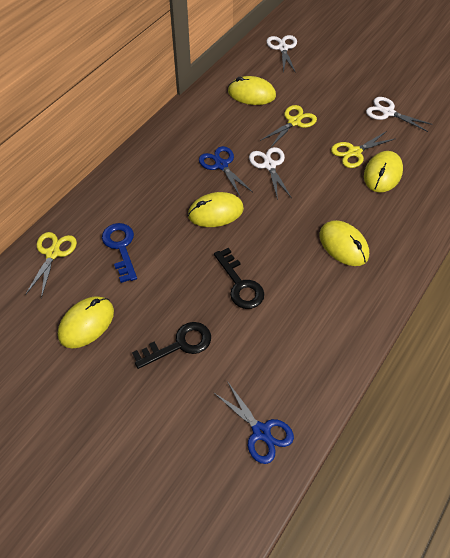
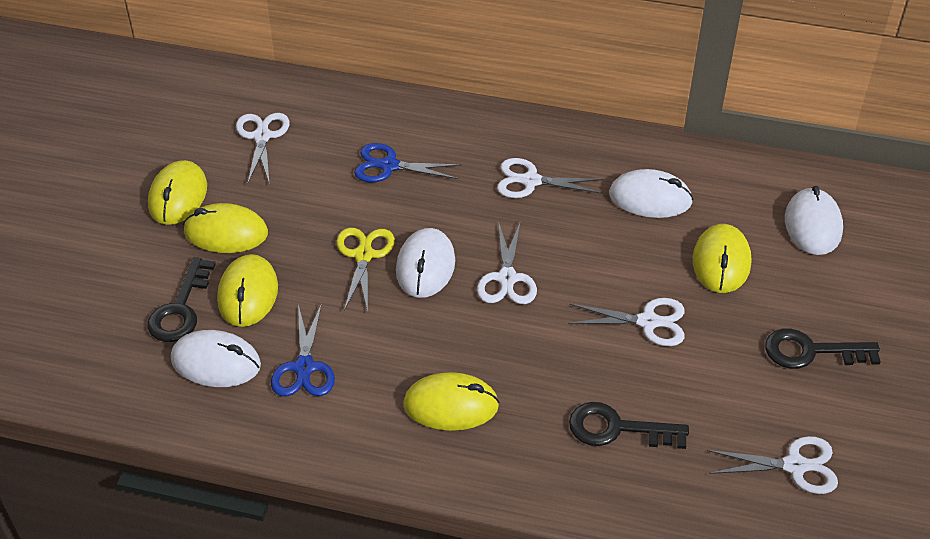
black key: 2 -> 3
blue key: 1 -> 0
white mouse: 0 -> 4
white scissors: 3 -> 5
yellow scissors: 3 -> 1

